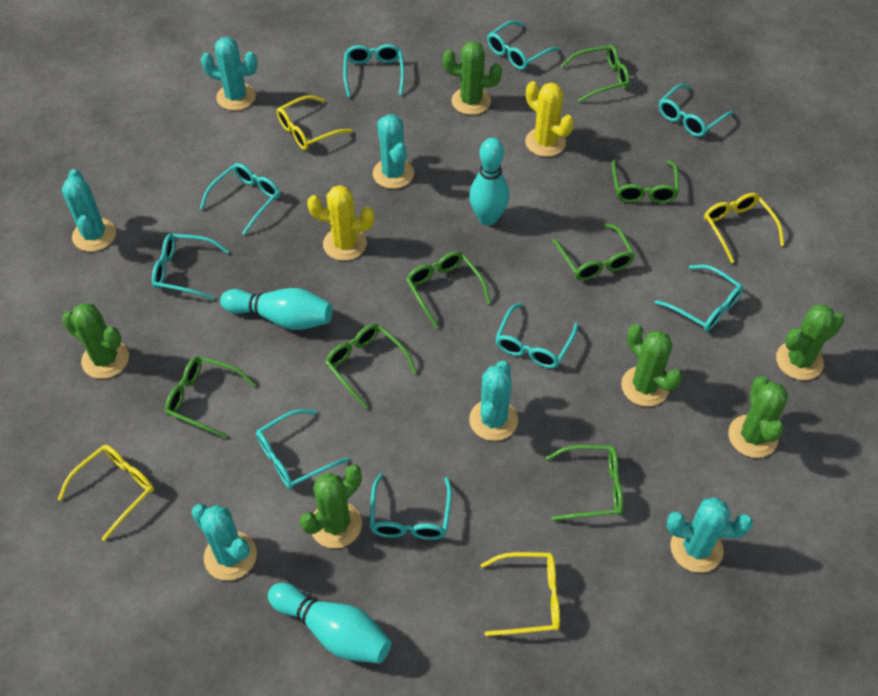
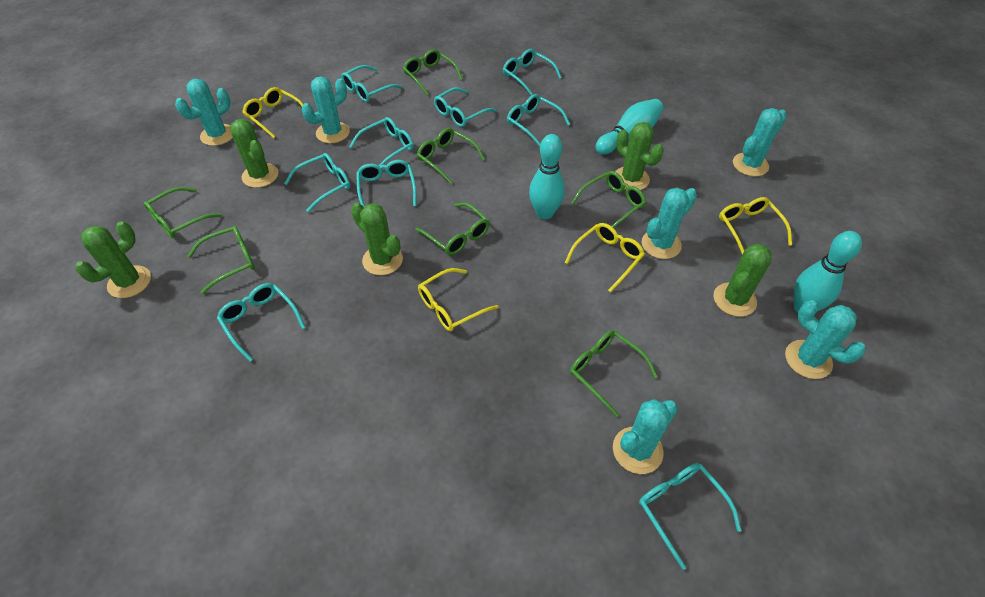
green cactus: 6 -> 5
yellow cactus: 2 -> 0

